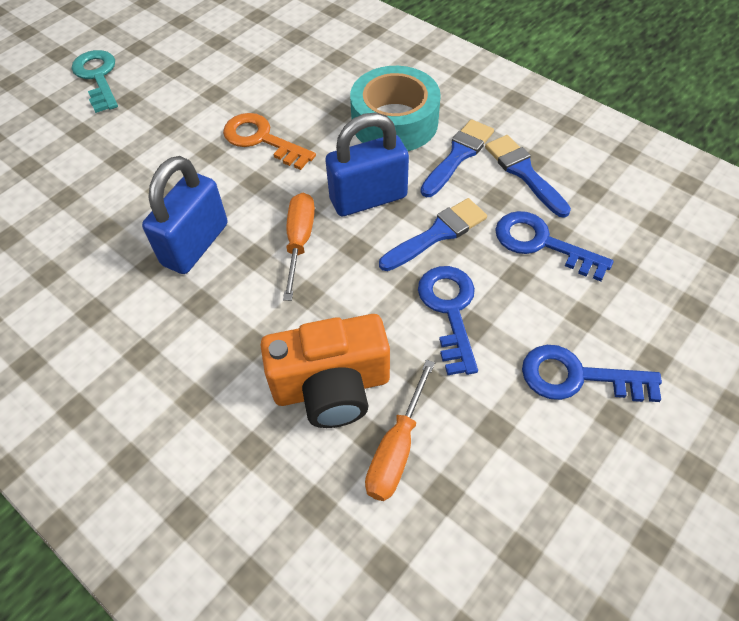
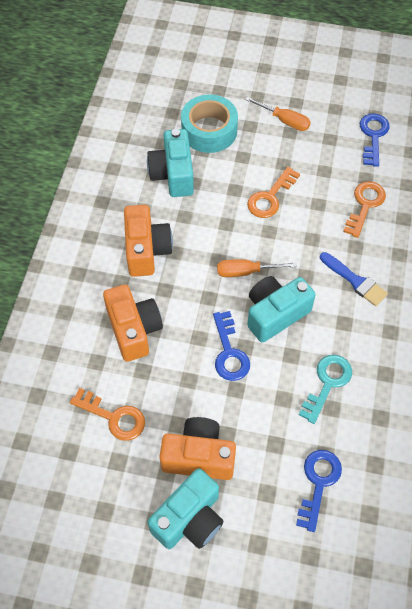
blue brush: 3 -> 1
blue padlock: 2 -> 0
orange camera: 1 -> 3
orange key: 1 -> 3
turquoise camera: 0 -> 3

